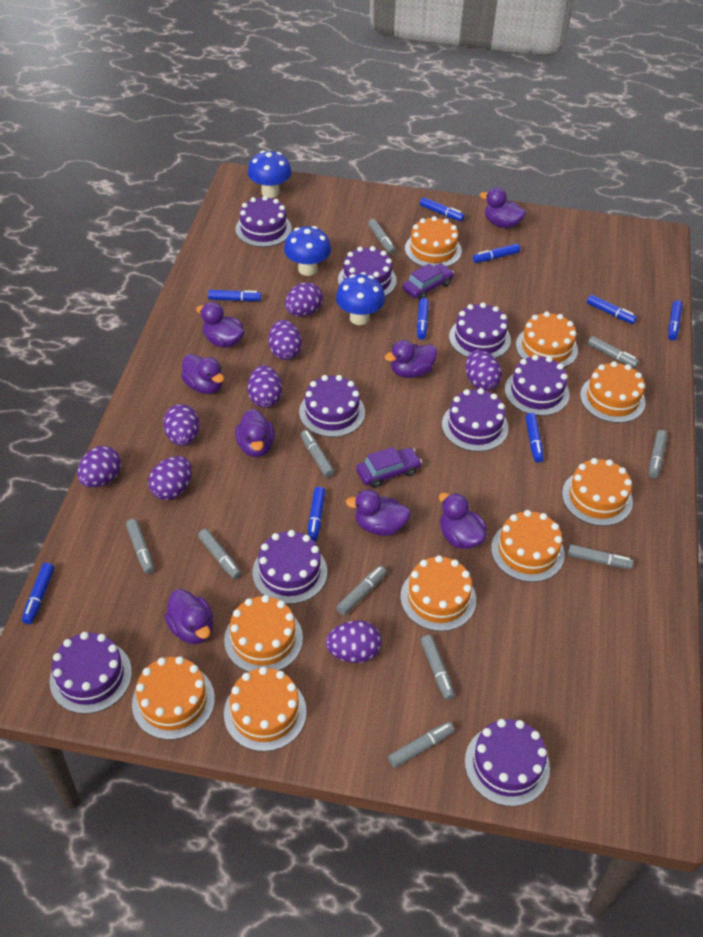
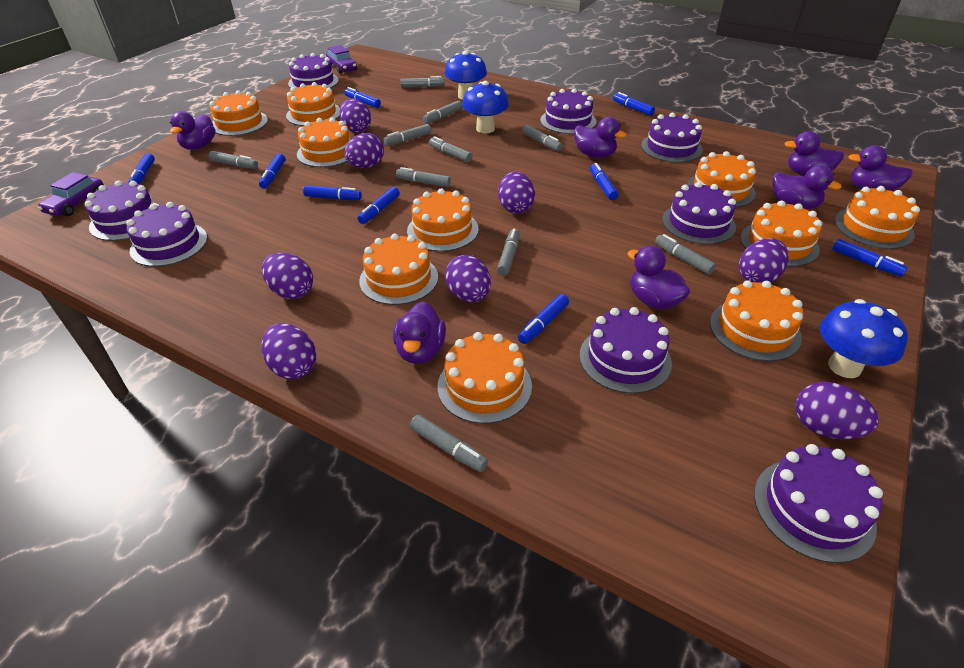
orange cake: 9 -> 10
purple cake: 9 -> 8
purple duck: 8 -> 7

